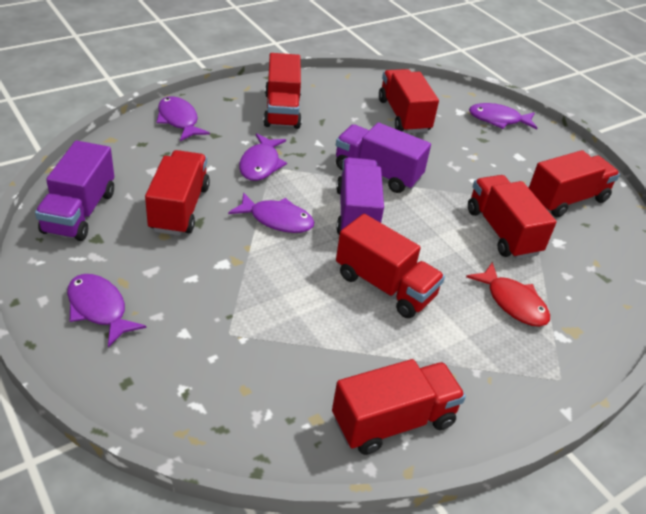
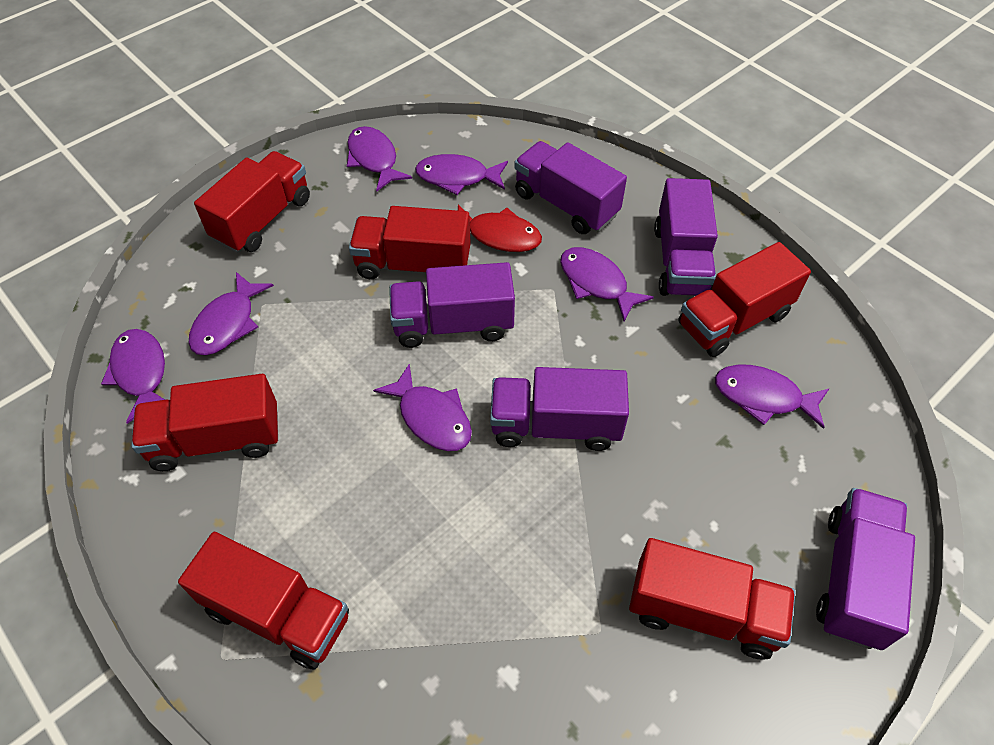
purple fish: 5 -> 7
purple truck: 3 -> 5
red truck: 7 -> 6

